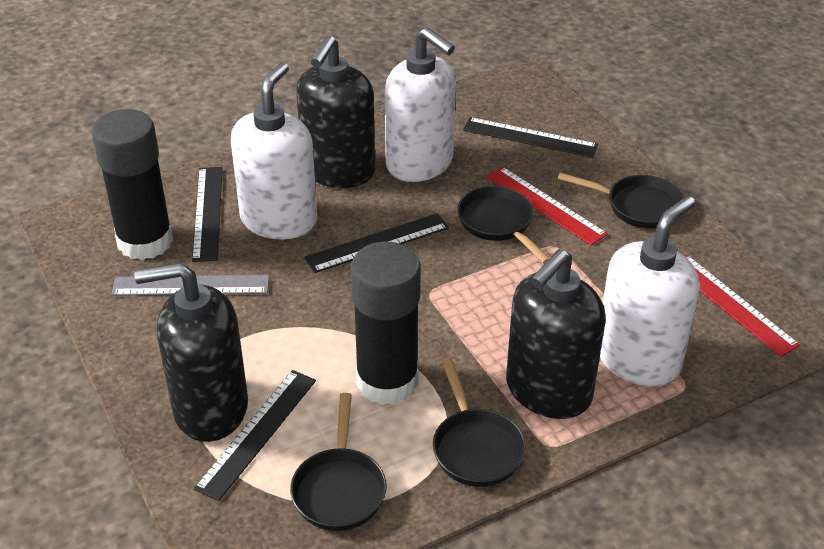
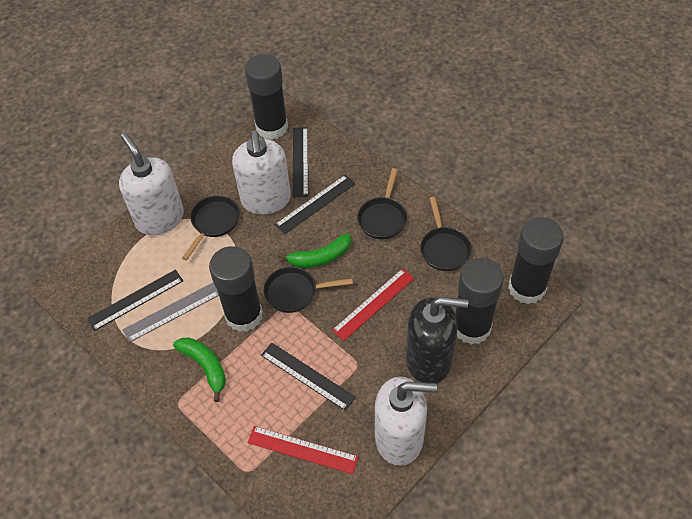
black glue stick: 2 -> 4
black soap dispenser: 3 -> 1
green banana: 0 -> 2

